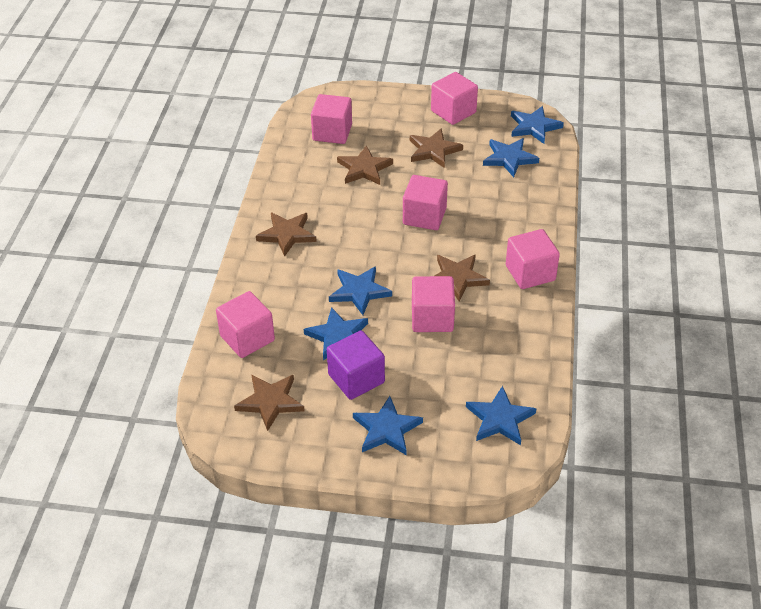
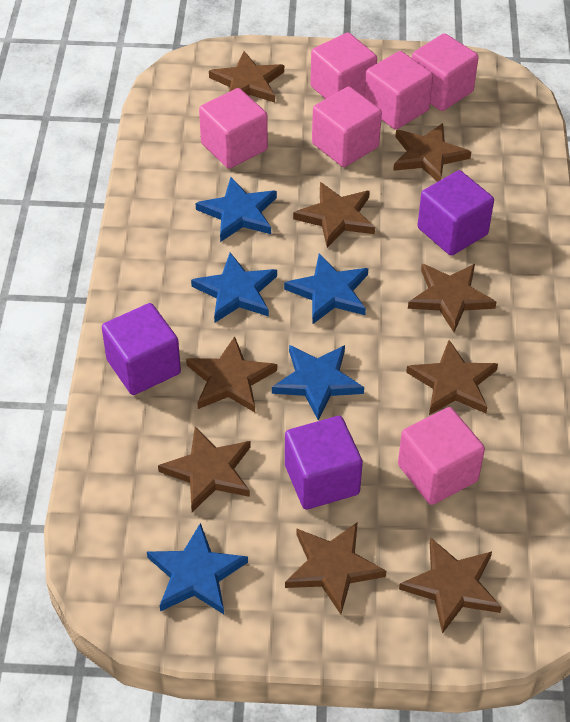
blue star: 6 -> 5
brown star: 5 -> 9
purple cube: 1 -> 3

